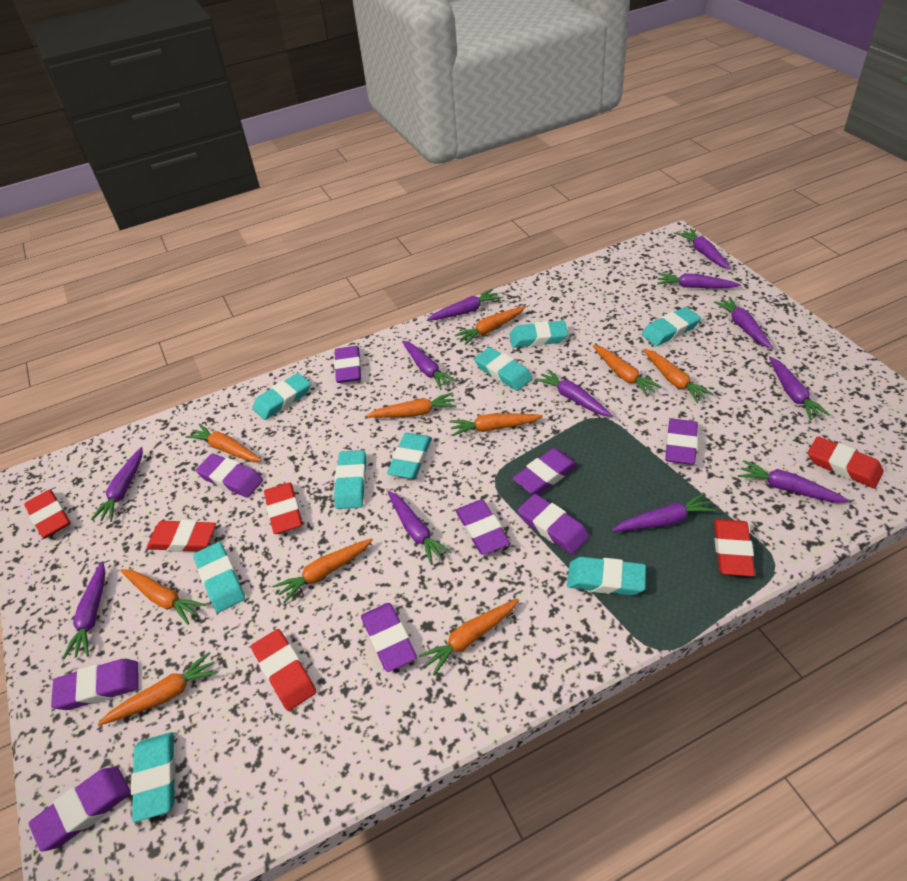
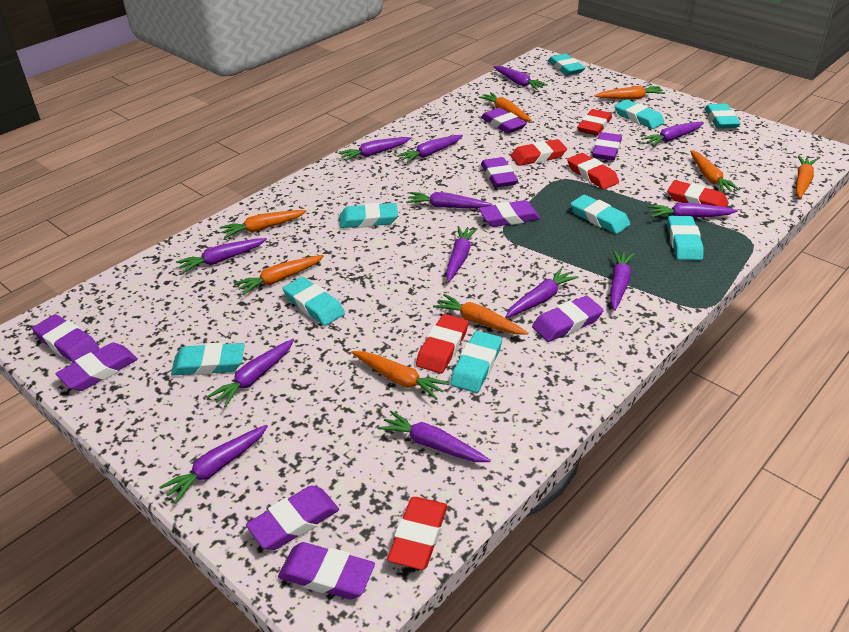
orange carrot: 10 -> 8
purple carrot: 12 -> 13

